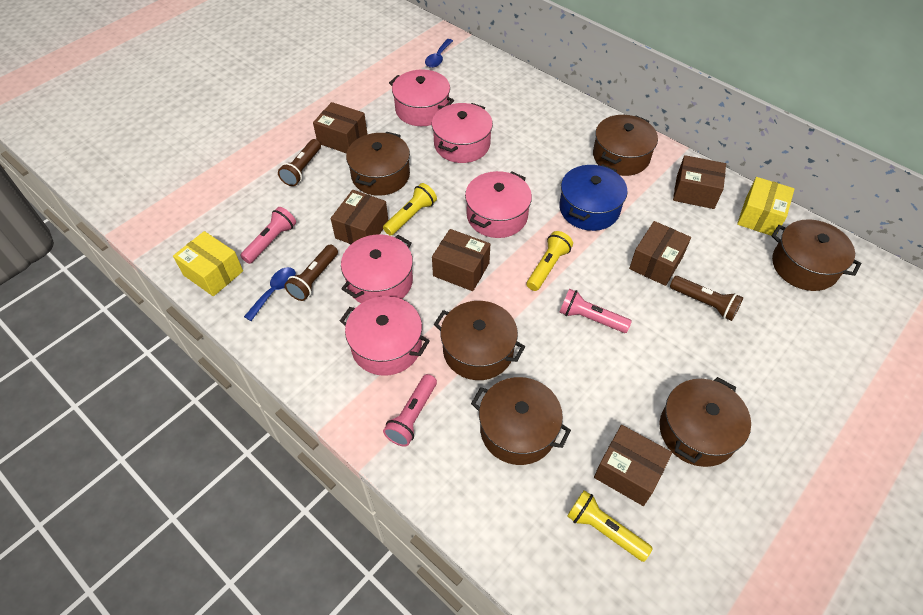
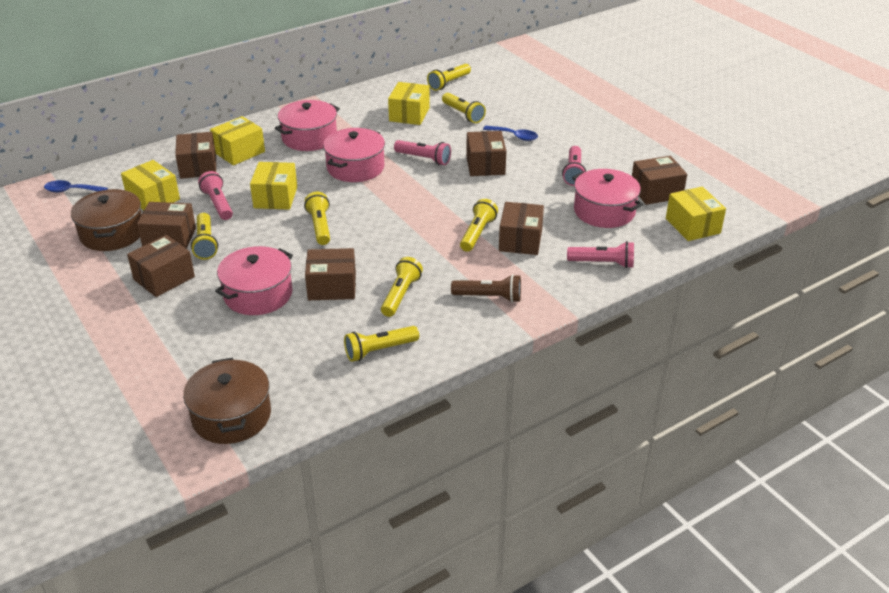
blue pot: 1 -> 0
brown box: 6 -> 7
brown flashlight: 3 -> 1
brown pot: 6 -> 2
pink flashlight: 3 -> 4
pink pot: 5 -> 4
yellow box: 2 -> 5
yellow flashlight: 3 -> 7

